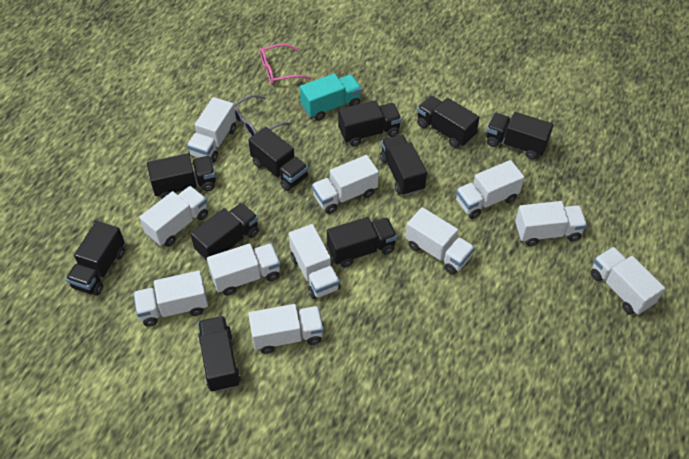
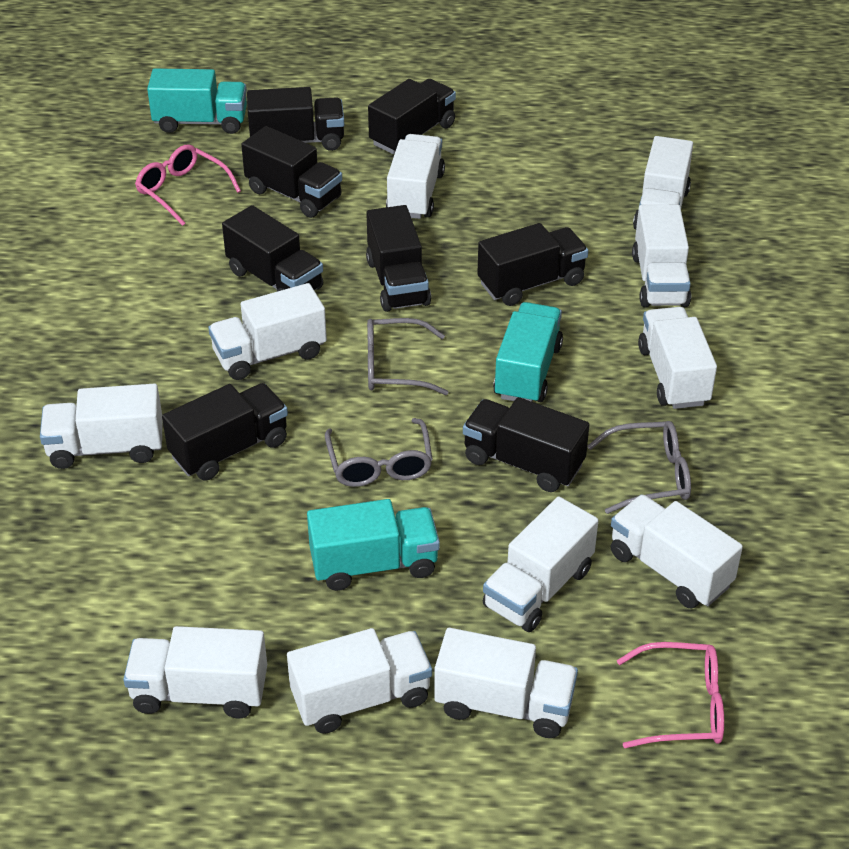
black truck: 10 -> 8
grey glasses: 1 -> 3
pink glasses: 1 -> 2
turquoise truck: 1 -> 3

